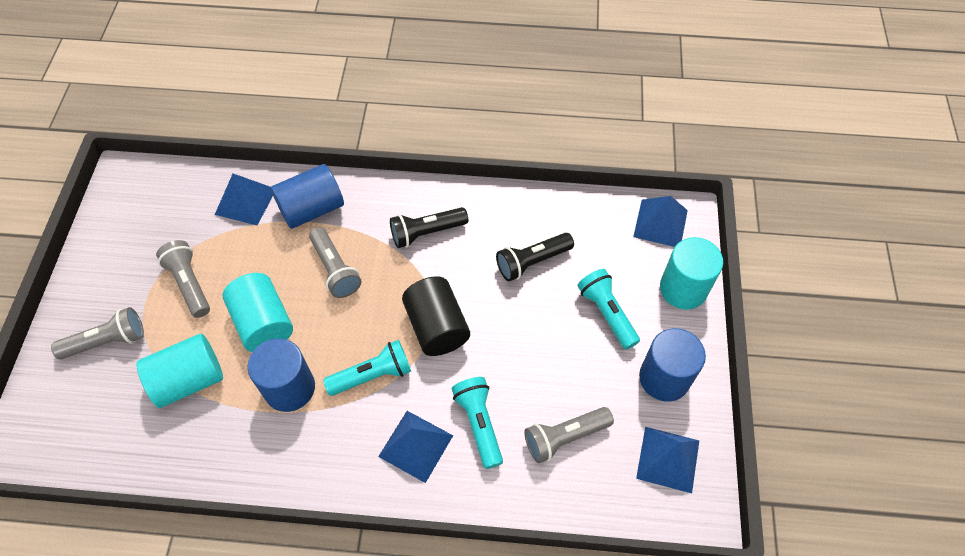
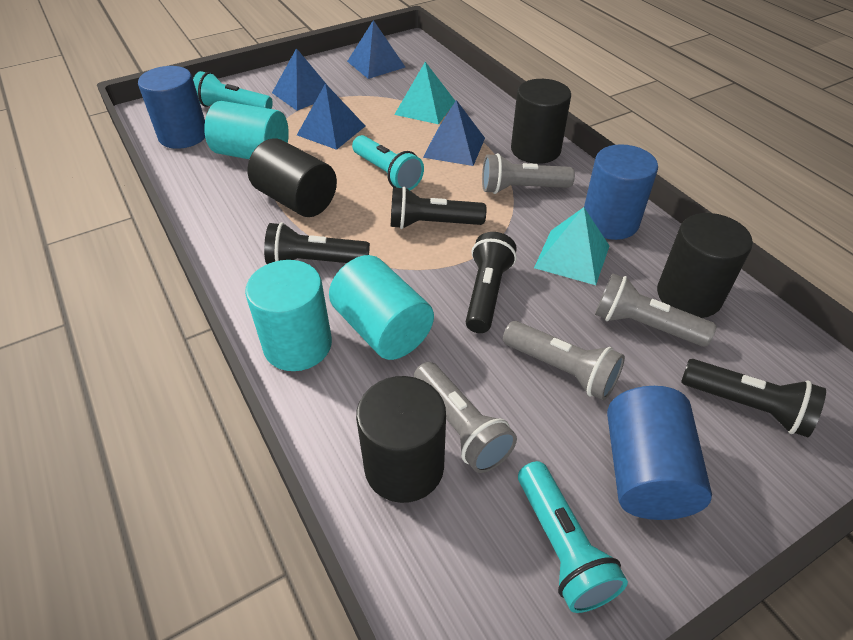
black cylinder: 1 -> 4
black flashlight: 2 -> 4
turquoise pyramid: 0 -> 2

